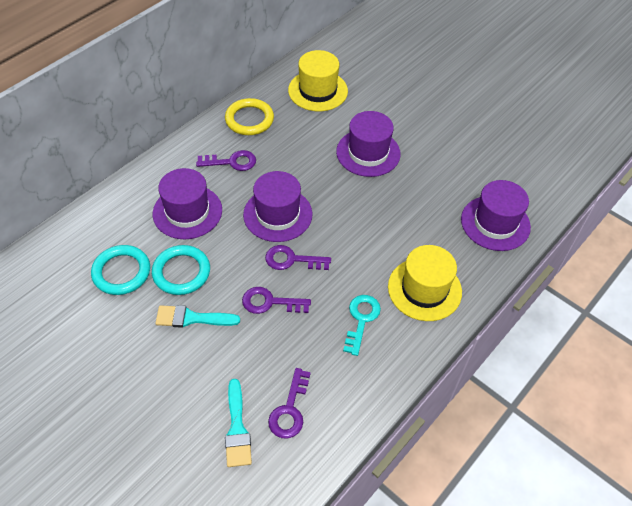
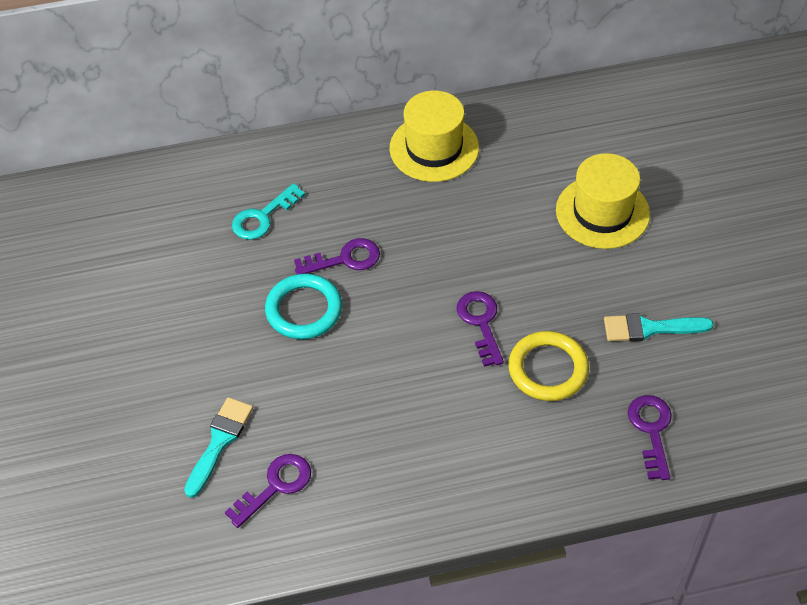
purple hat: 4 -> 0
turquoise ring: 2 -> 1

